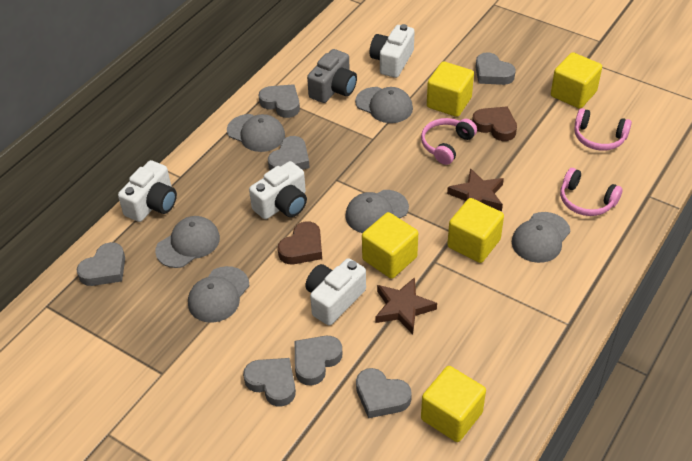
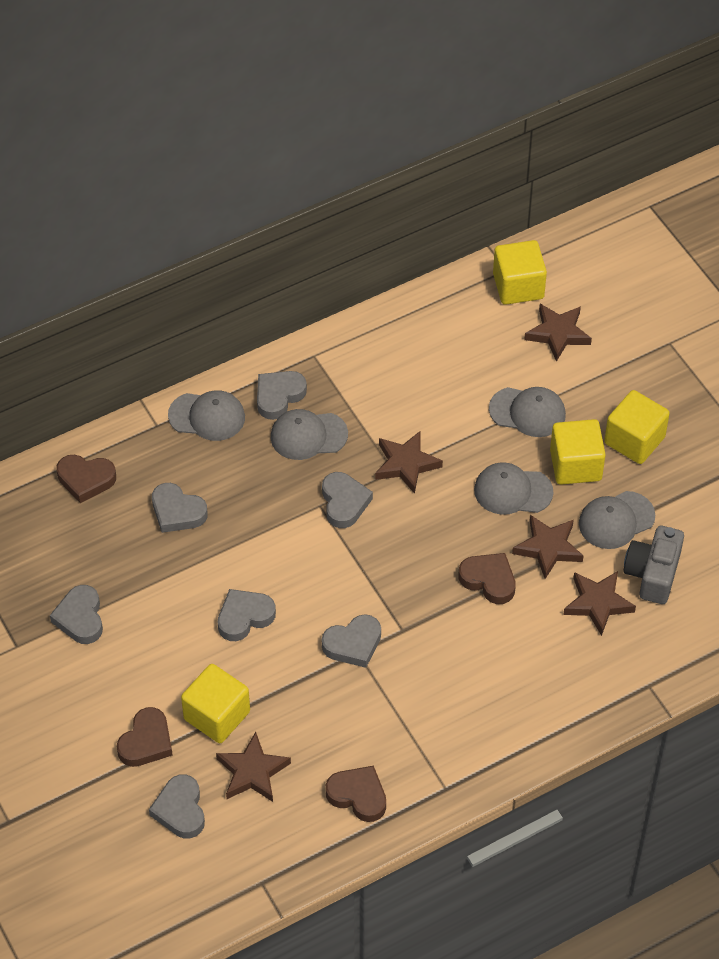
brown heart: 2 -> 4
brown star: 2 -> 5
grey cap: 6 -> 5
pink headphones: 3 -> 0
white camera: 4 -> 0
yellow cube: 5 -> 4

